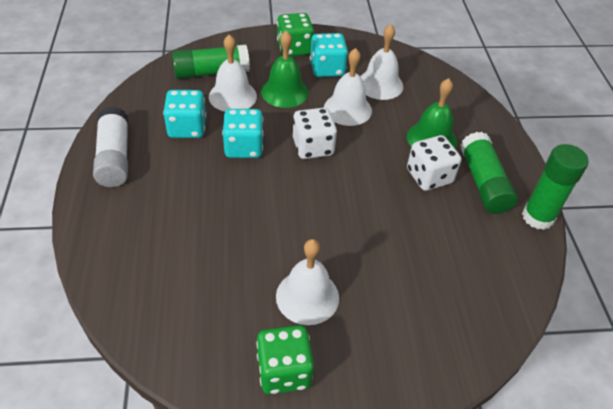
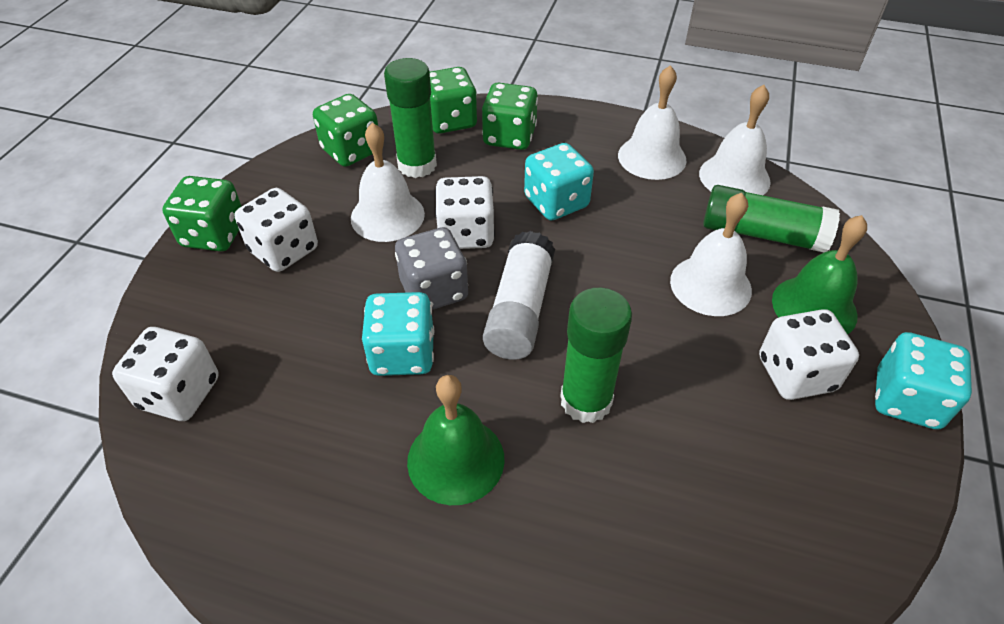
green dice: 2 -> 4
grey dice: 0 -> 1
white dice: 2 -> 4

